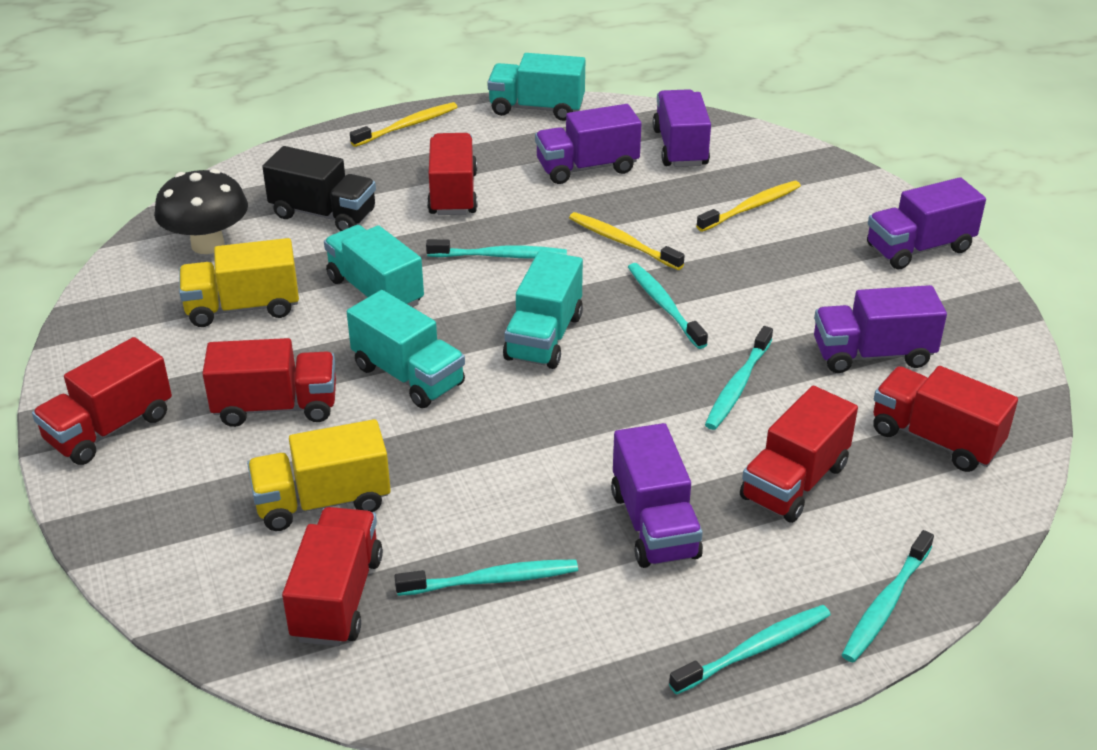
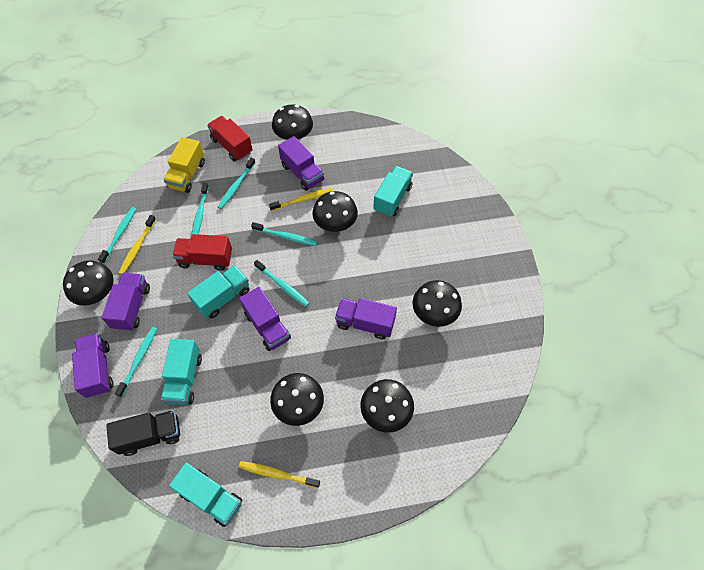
black mushroom: 1 -> 6
red truck: 6 -> 2
yellow truck: 2 -> 1

